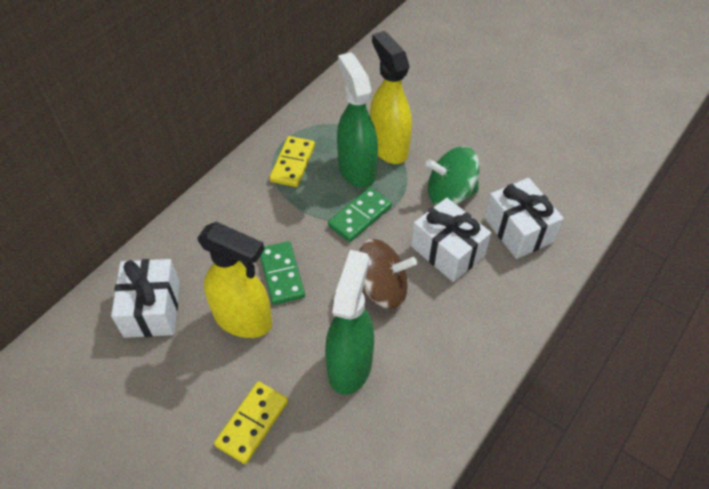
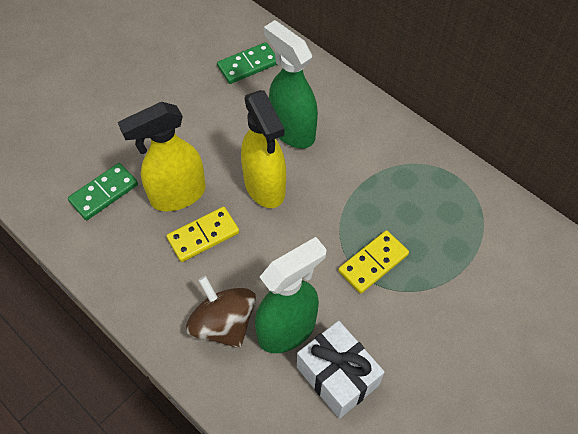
green spinning top: 1 -> 0
white gift: 3 -> 1

